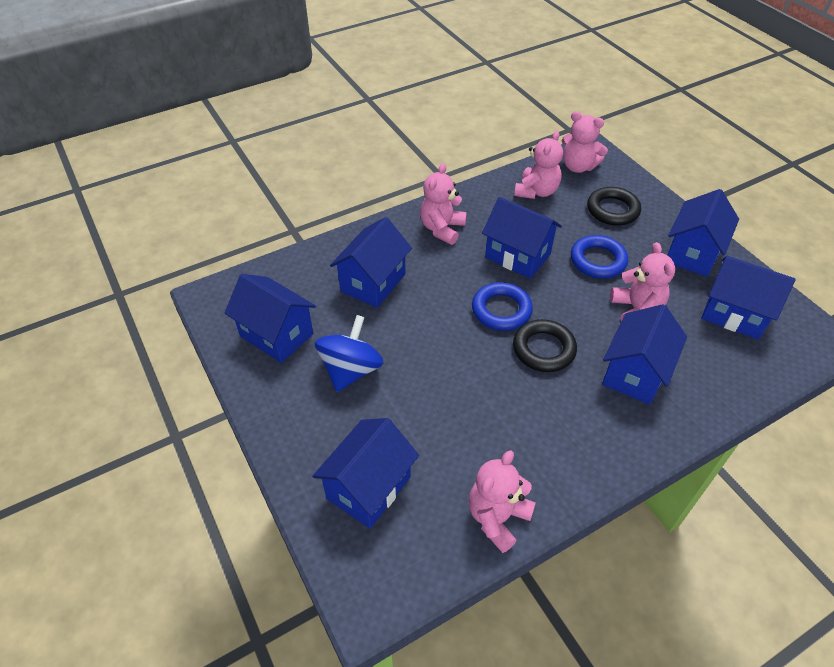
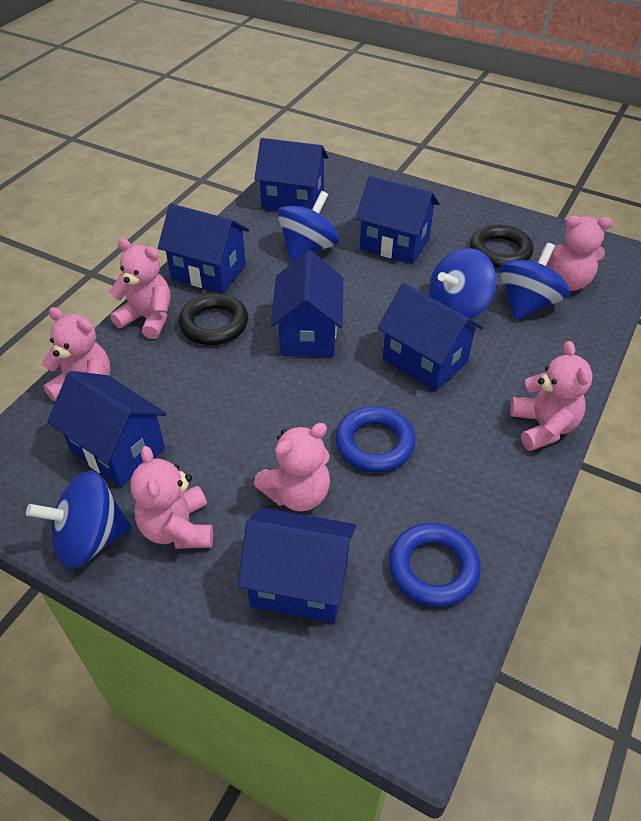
blue spinning top: 1 -> 4
pink teddy bear: 5 -> 6

